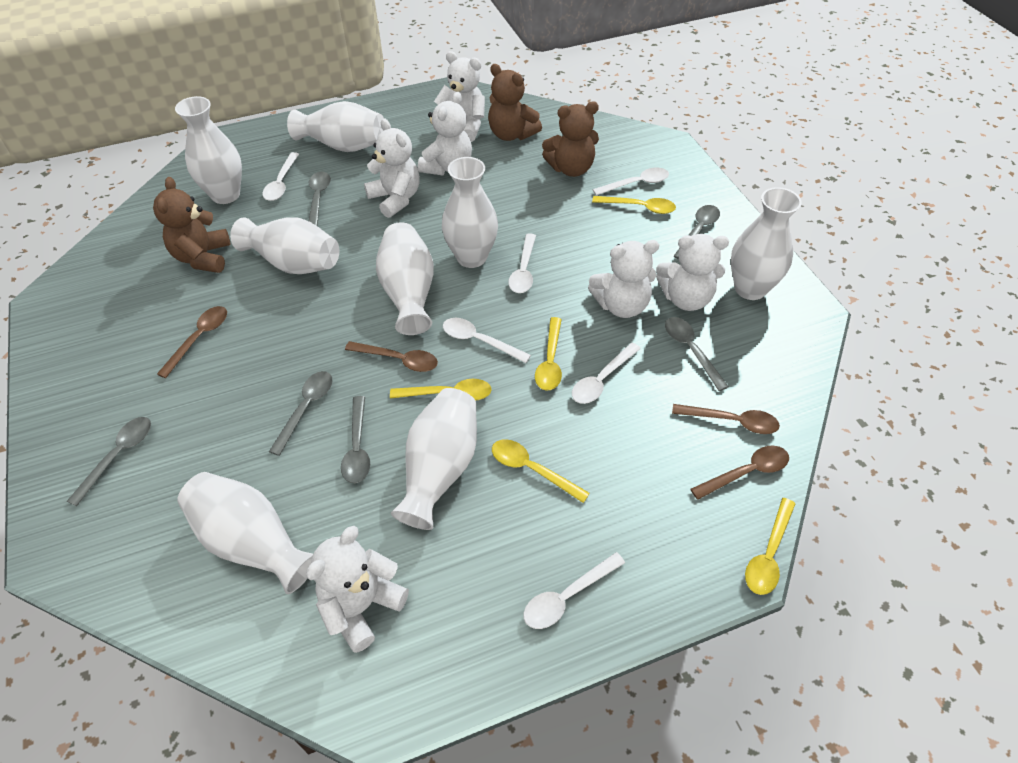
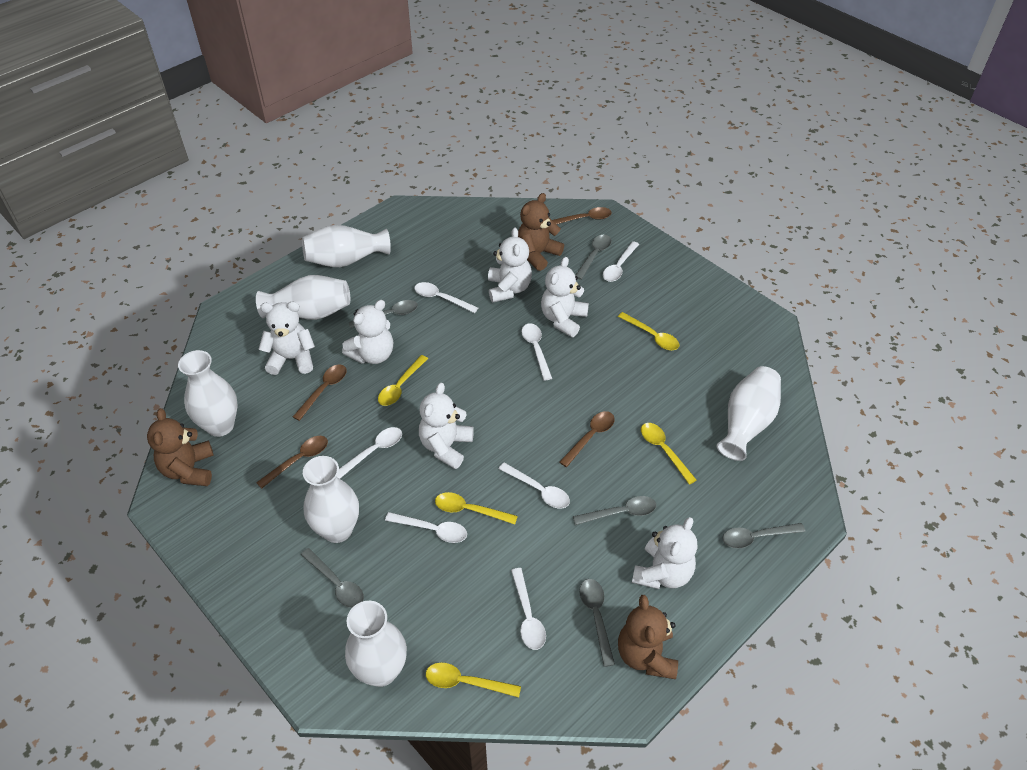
white spoon: 6 -> 7
white vase: 8 -> 6

